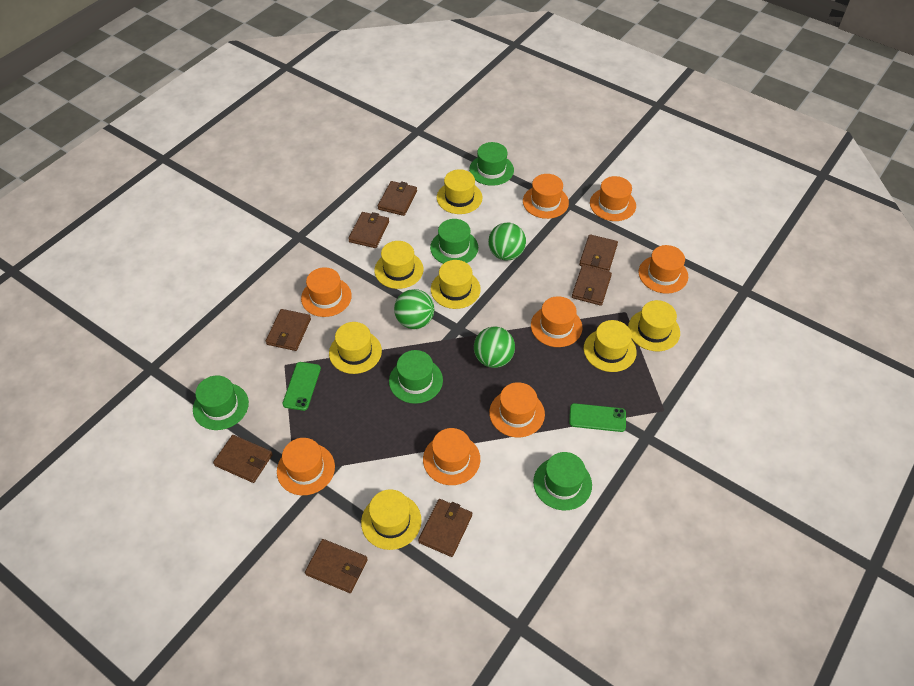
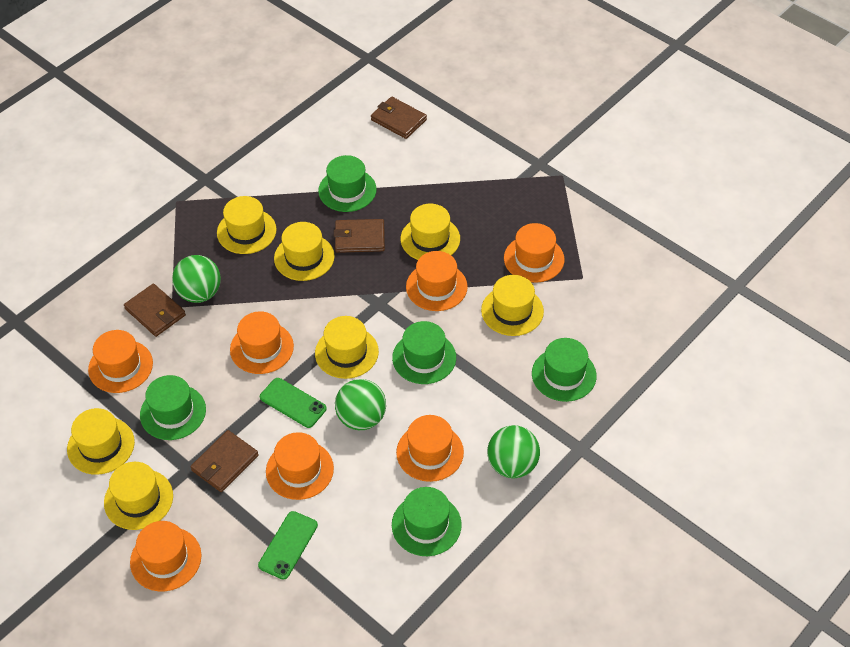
brown wallet: 8 -> 4
orange hat: 8 -> 7

